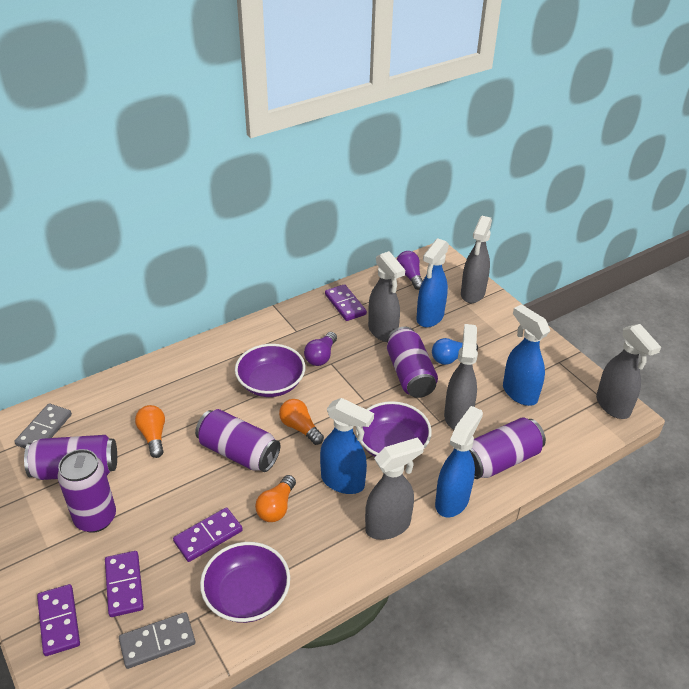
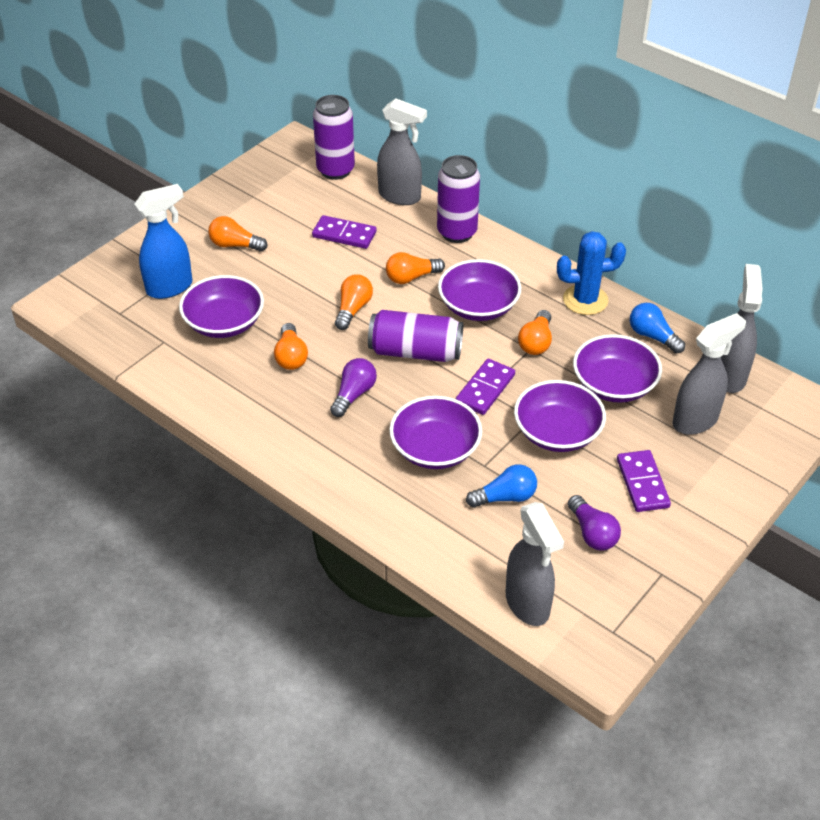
blue cactus: 0 -> 1
blue light bulb: 1 -> 2
blue spray bottle: 4 -> 1
grey domino: 2 -> 0
grey spray bottle: 5 -> 4
orange light bulb: 3 -> 5
purple bowl: 3 -> 5
purple can: 5 -> 3
purple domino: 4 -> 3

